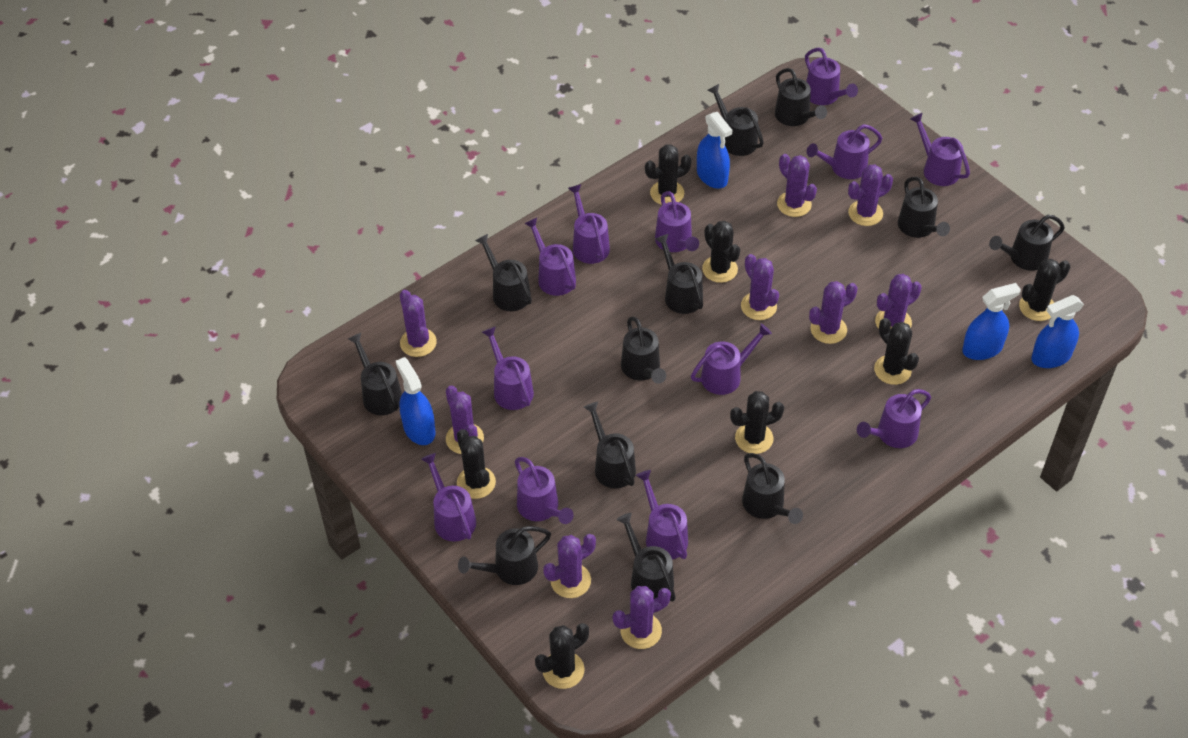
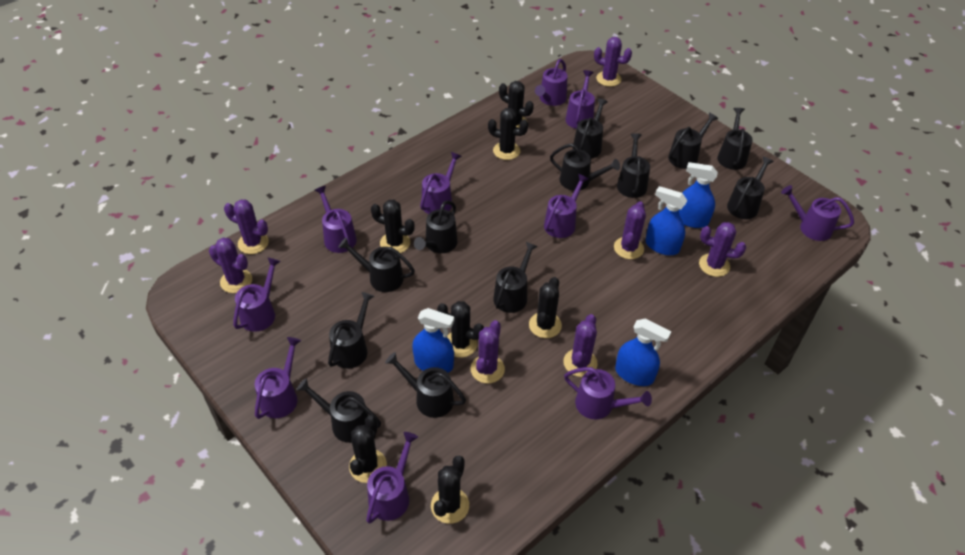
purple cactus: 9 -> 7
purple watering can: 12 -> 10

